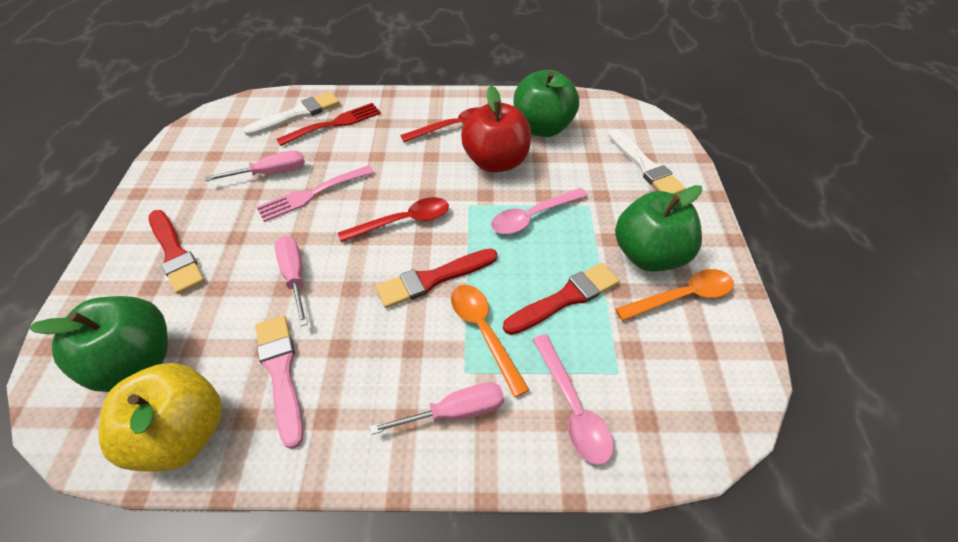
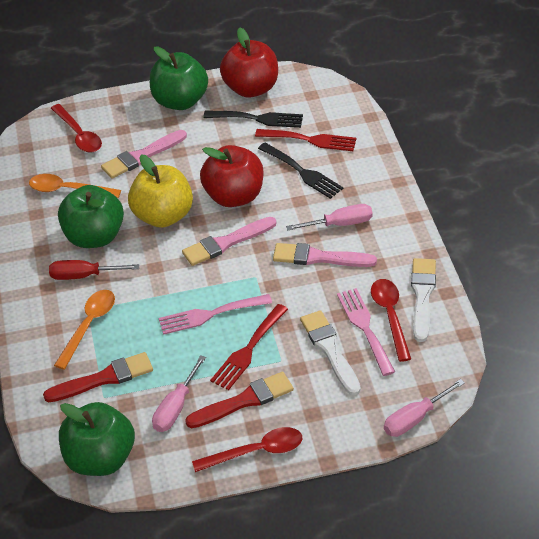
black fork: 0 -> 2
pink brush: 1 -> 3
pink fork: 1 -> 2
pink spoon: 2 -> 0
red apple: 1 -> 2
red brush: 3 -> 2
red fork: 1 -> 2
red screwdriver: 0 -> 1
red spoon: 2 -> 3

